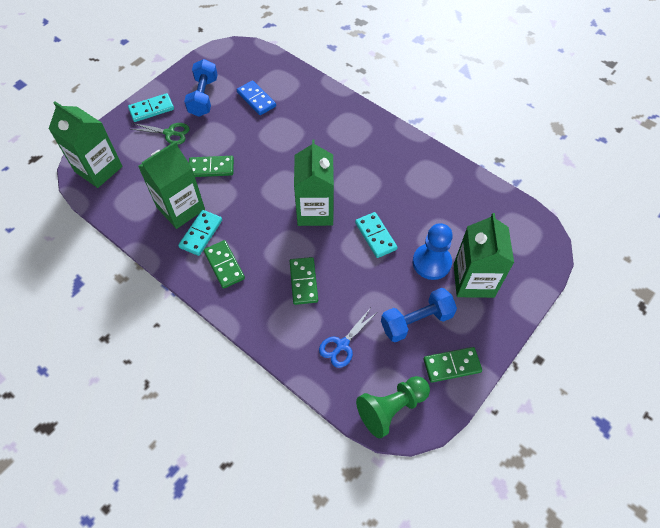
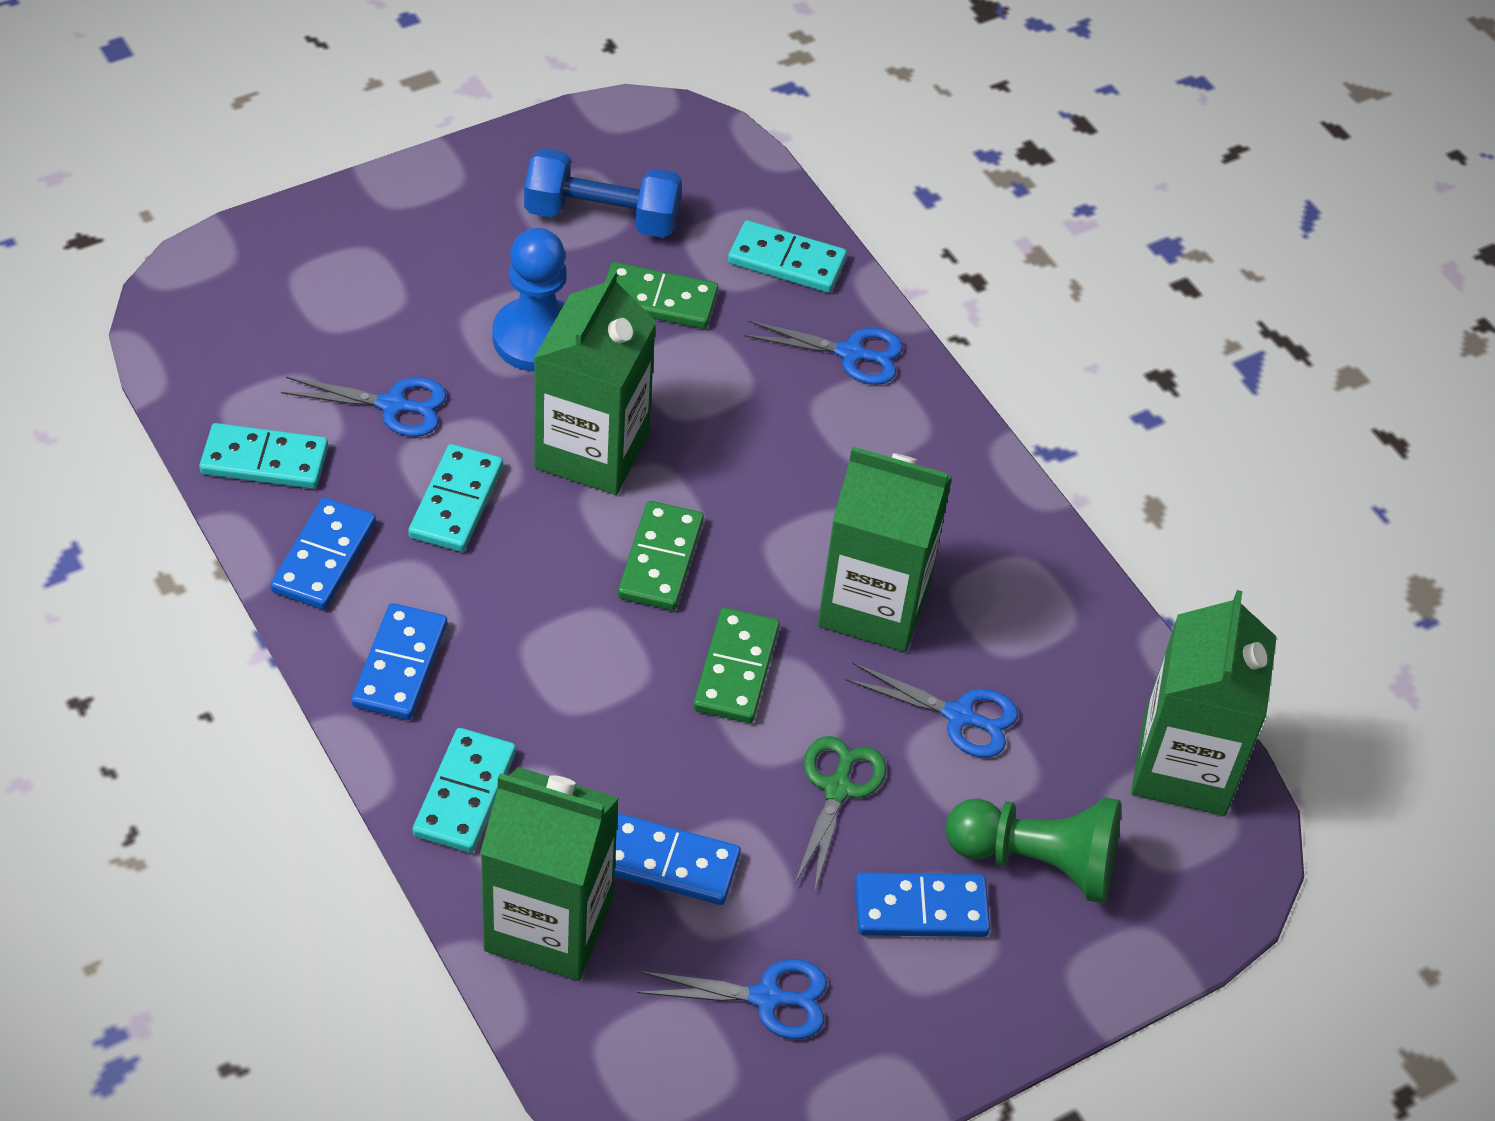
blue domino: 1 -> 4
blue dumbbell: 2 -> 1
blue scissors: 1 -> 4
green domino: 4 -> 3
turquoise domino: 3 -> 4

